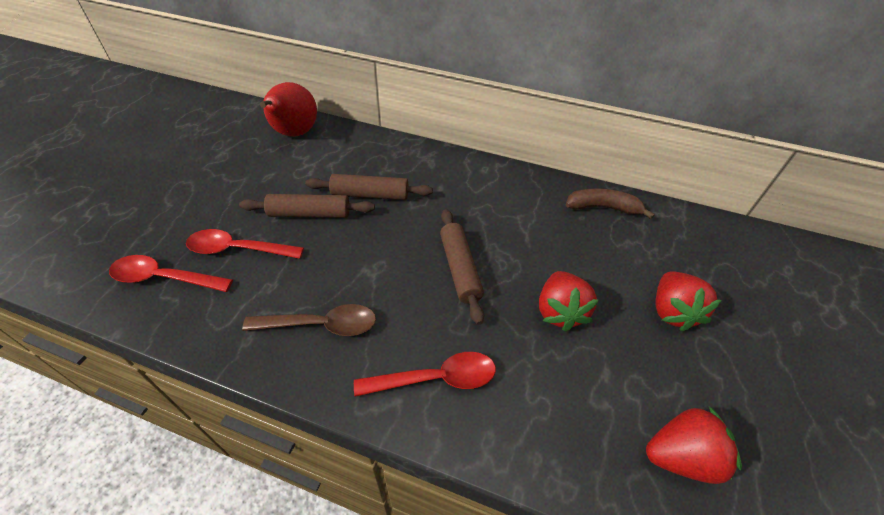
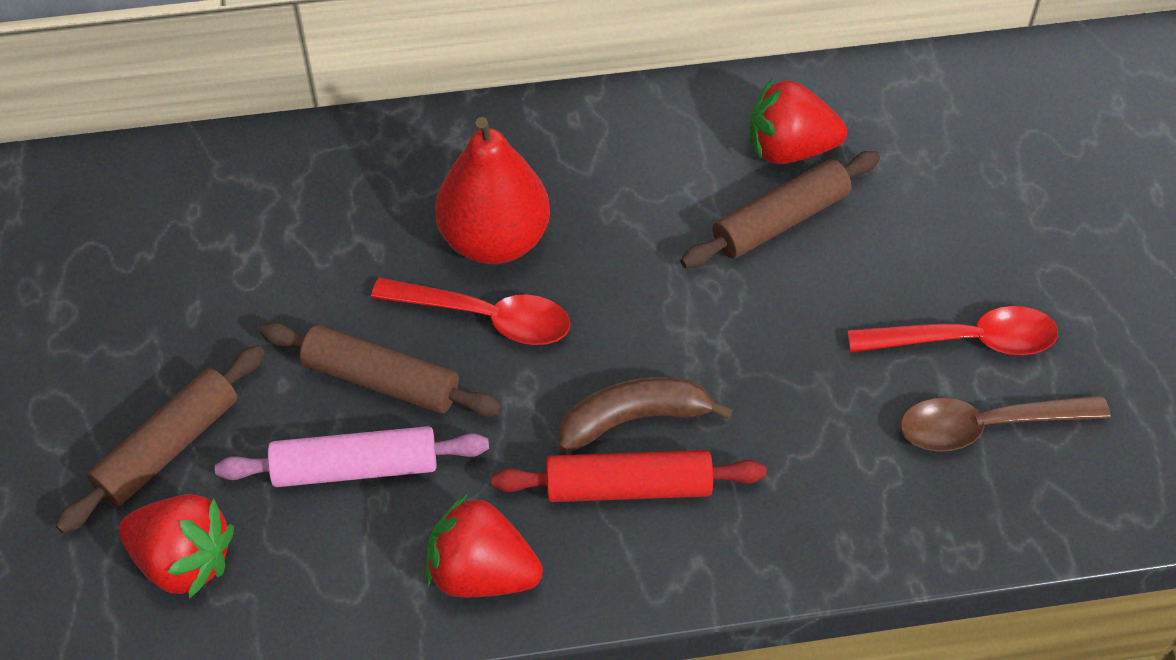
pink rolling pin: 0 -> 1
red rolling pin: 0 -> 1
red spoon: 3 -> 2

